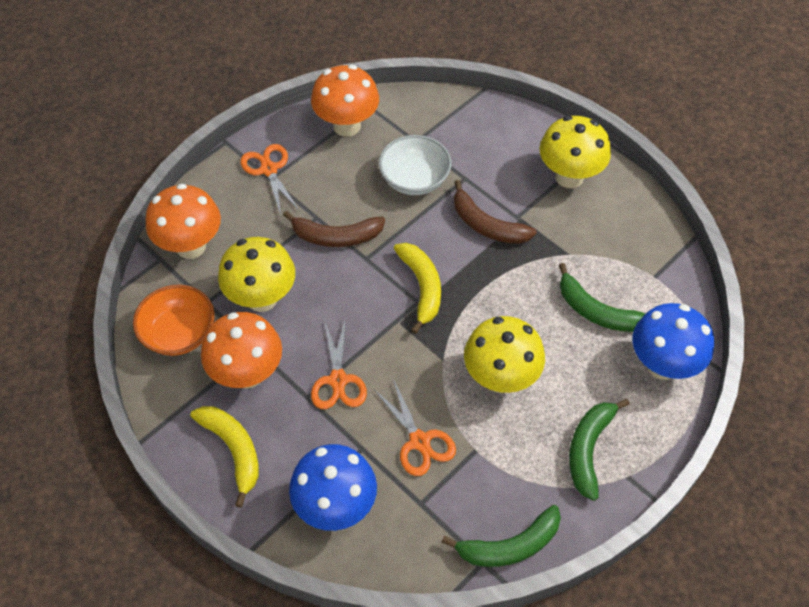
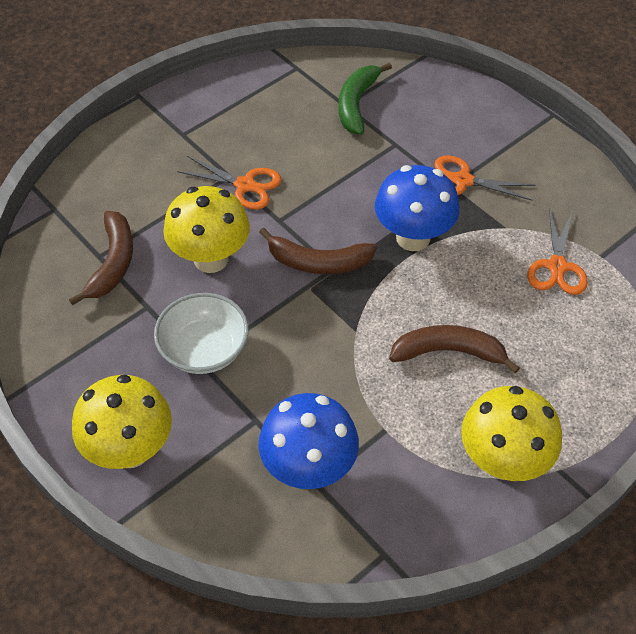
brown banana: 2 -> 3
green banana: 3 -> 1
orange bowl: 1 -> 0
orange mushroom: 3 -> 0
yellow banana: 2 -> 0

